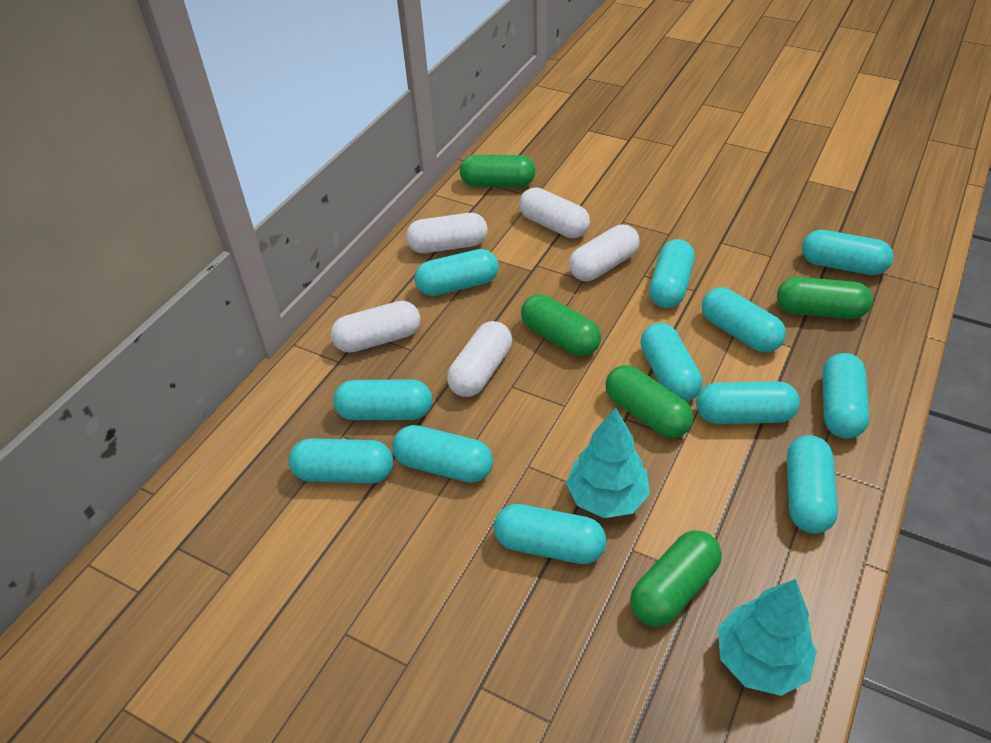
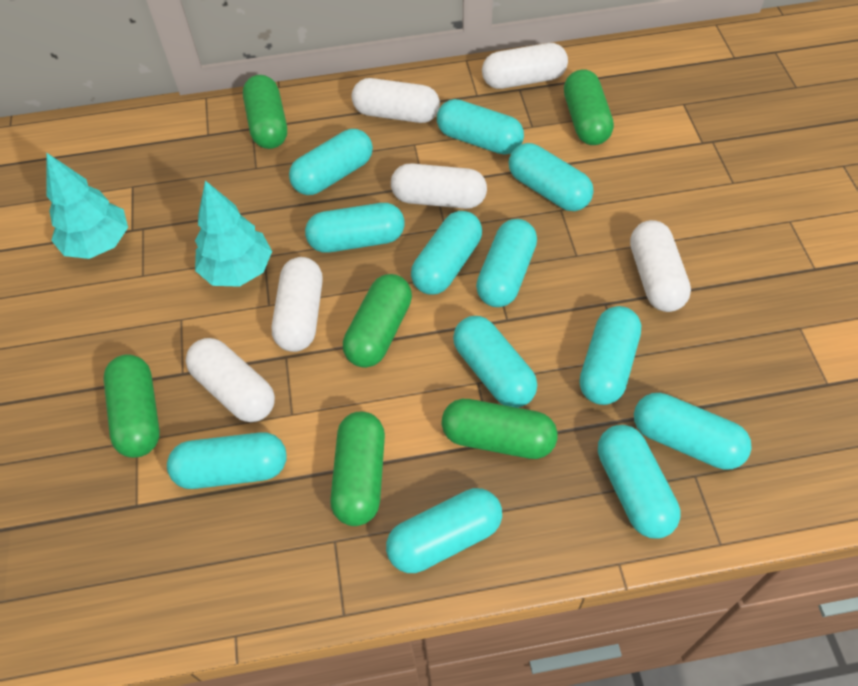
green capsule: 5 -> 6
white capsule: 5 -> 6

